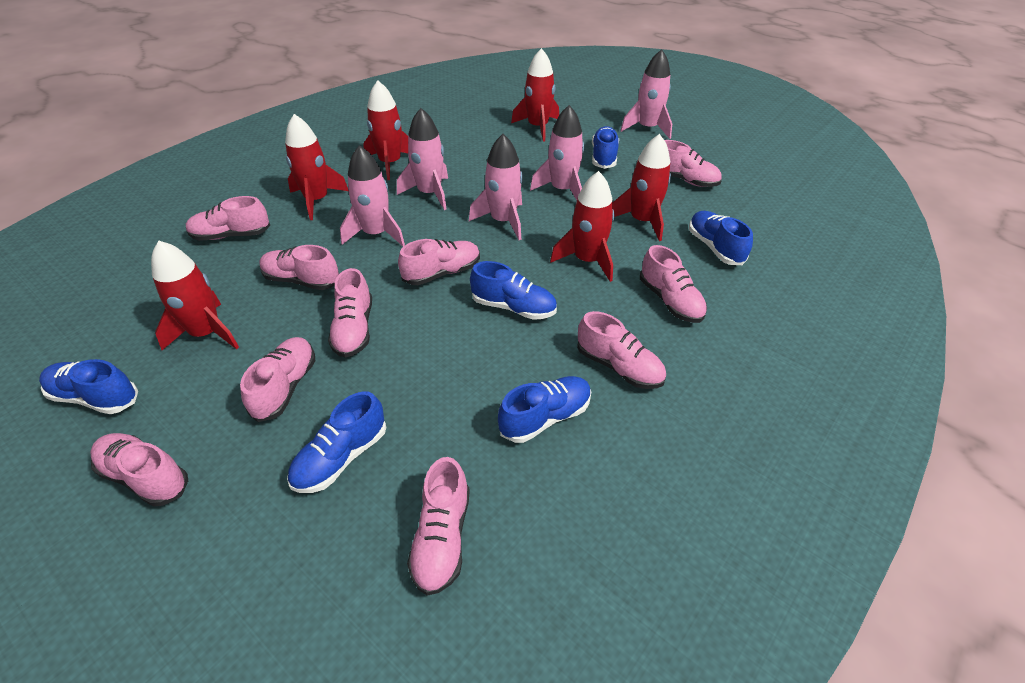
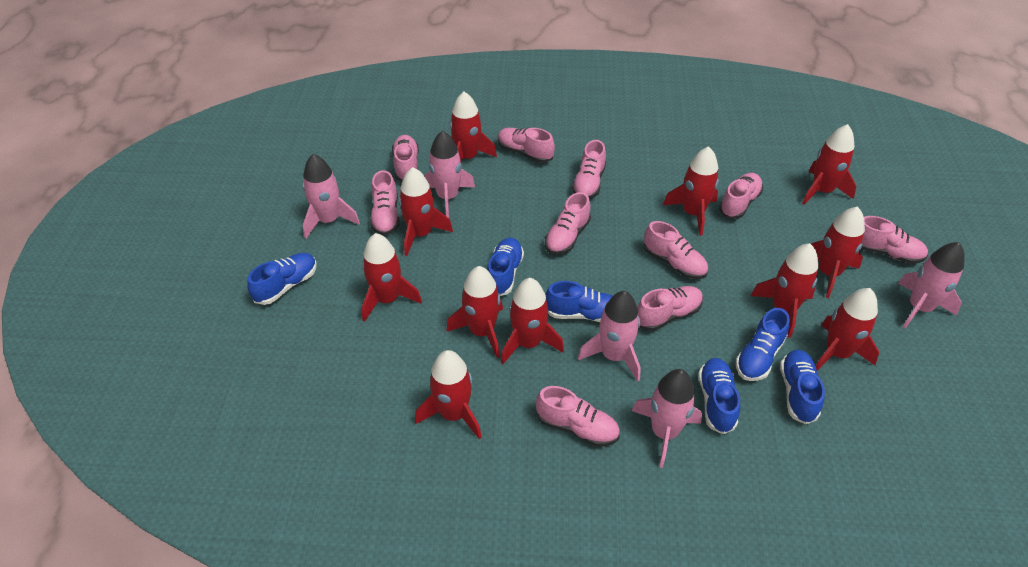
red rocket: 6 -> 11

